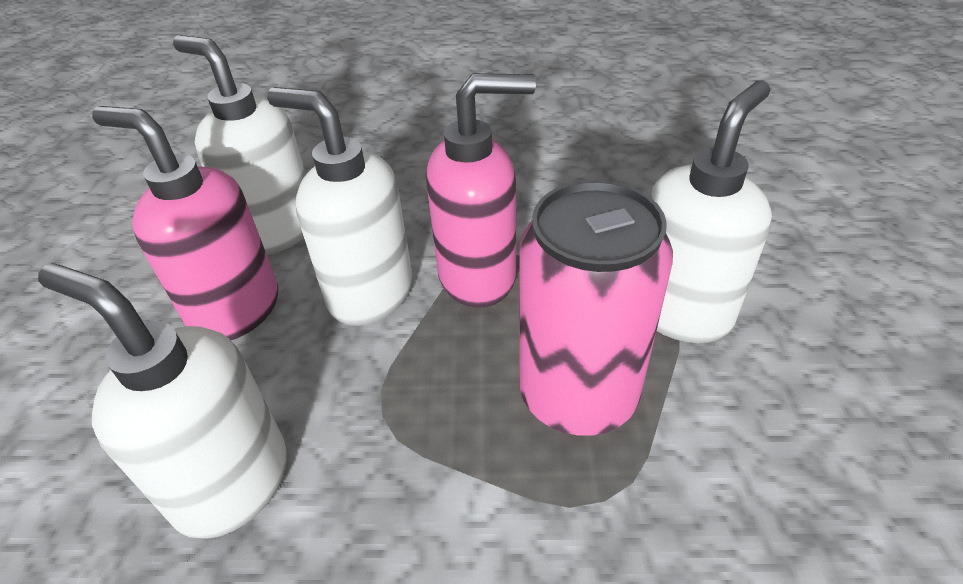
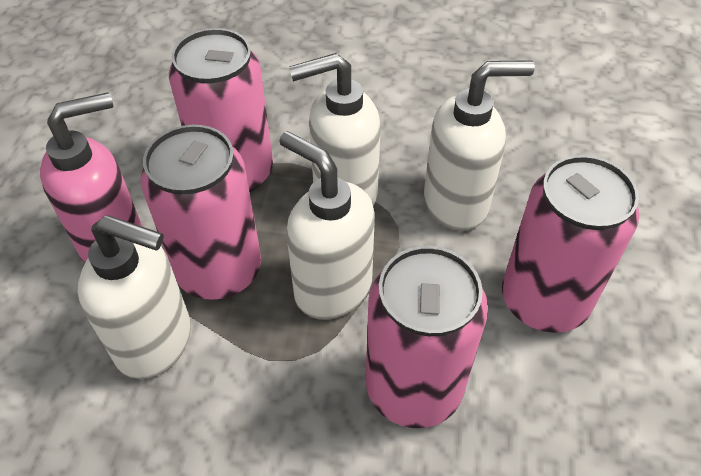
pink can: 1 -> 4
pink soap dispenser: 2 -> 1

